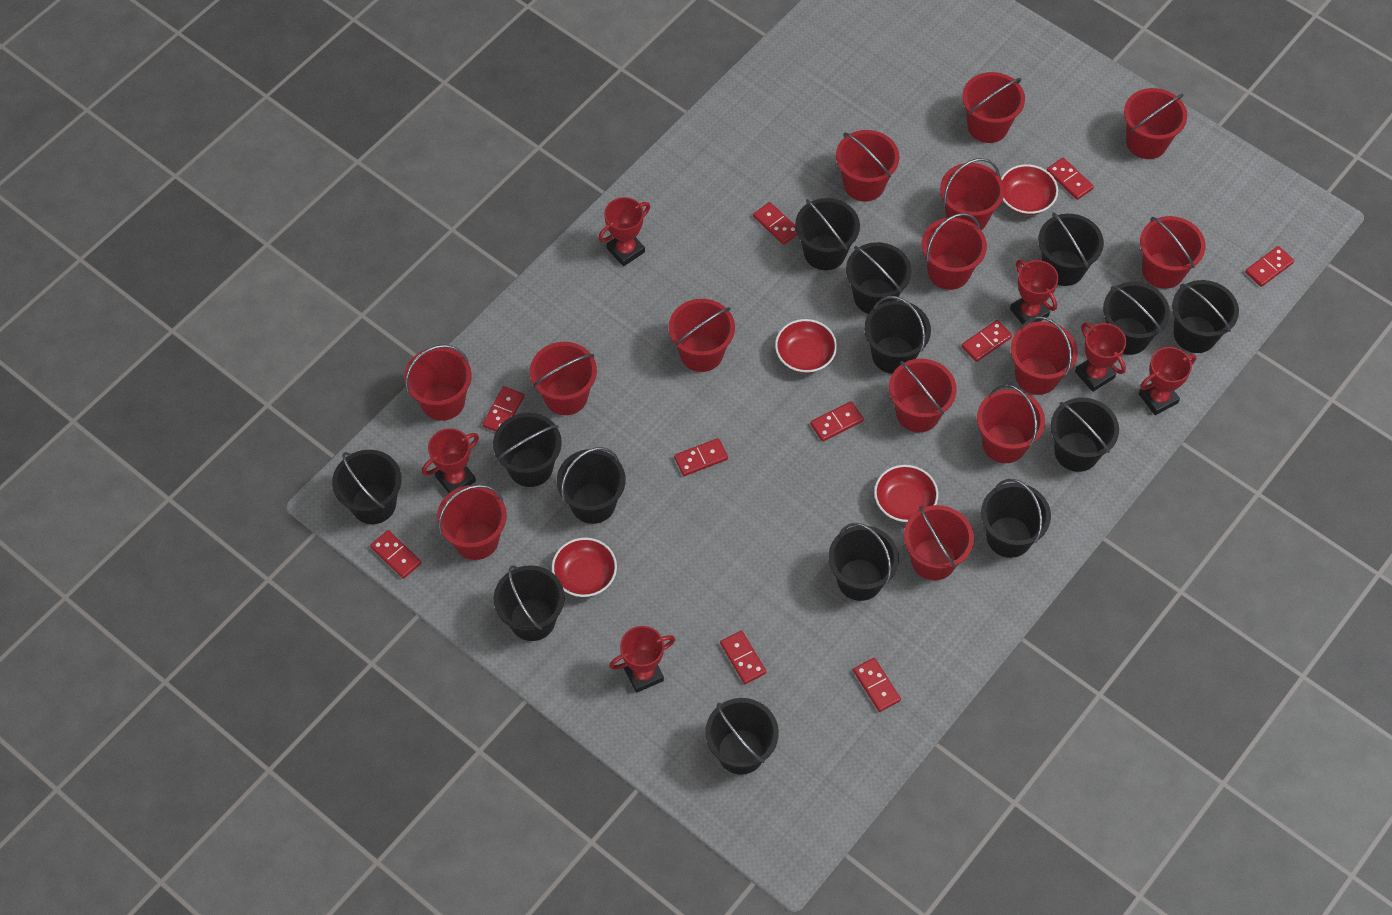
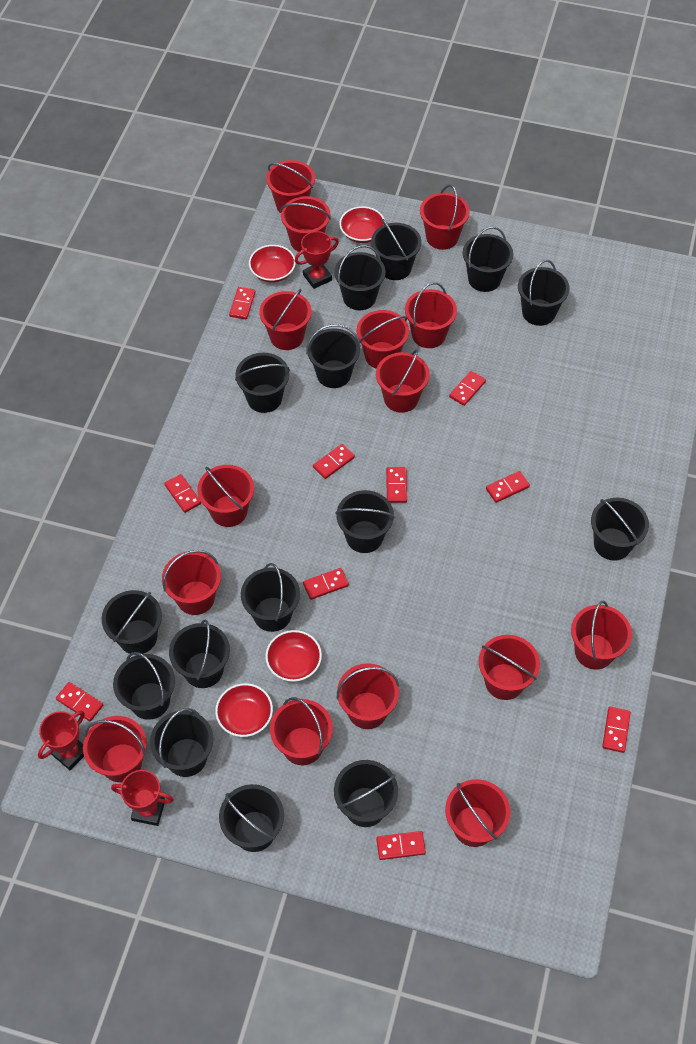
black bucket: 14 -> 15
red bucket: 14 -> 15
red trophy: 6 -> 3

